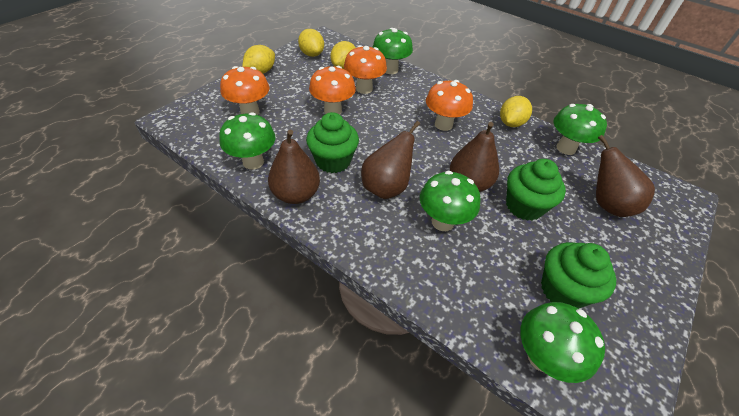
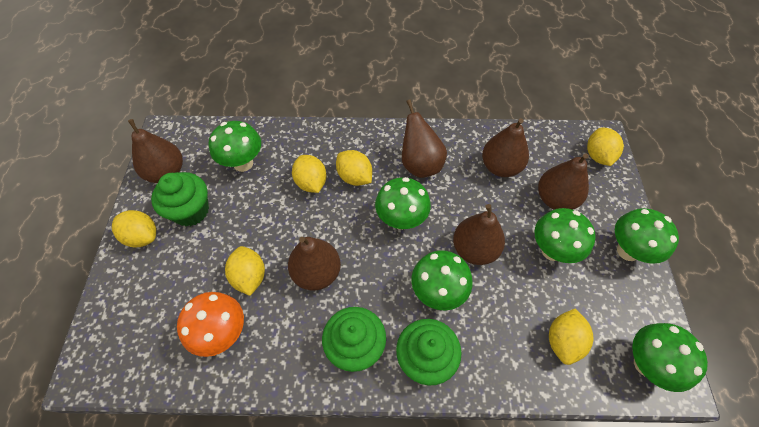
brown pear: 4 -> 6
green mushroom: 5 -> 6
orange mushroom: 4 -> 1
yellow lemon: 4 -> 6

